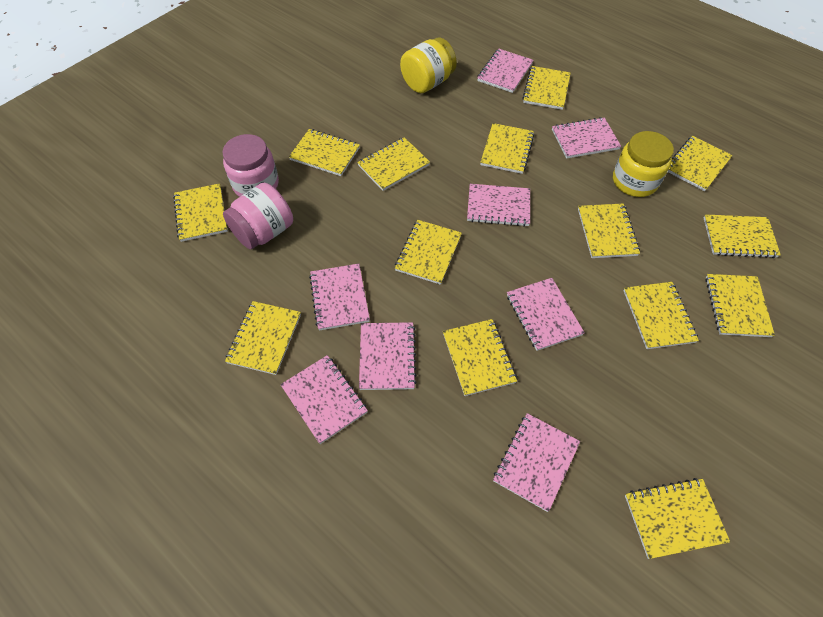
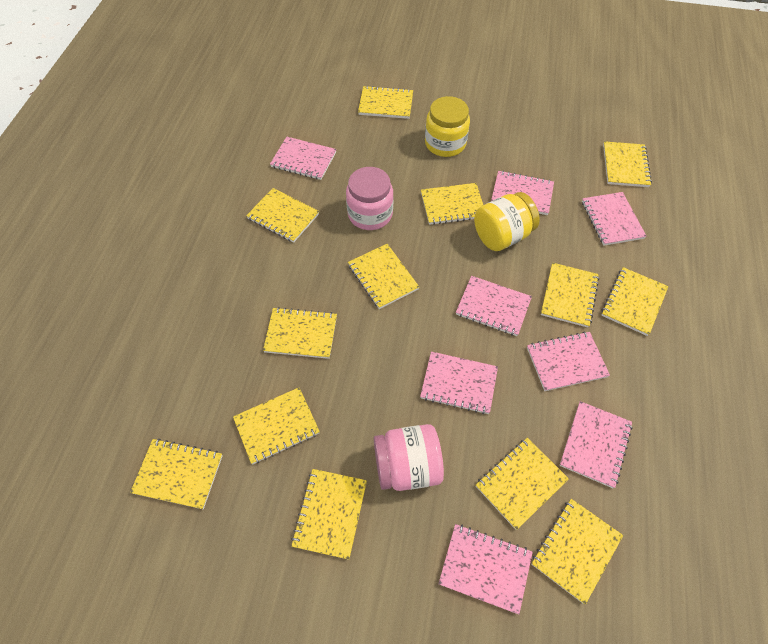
yellow notebook: 14 -> 13

